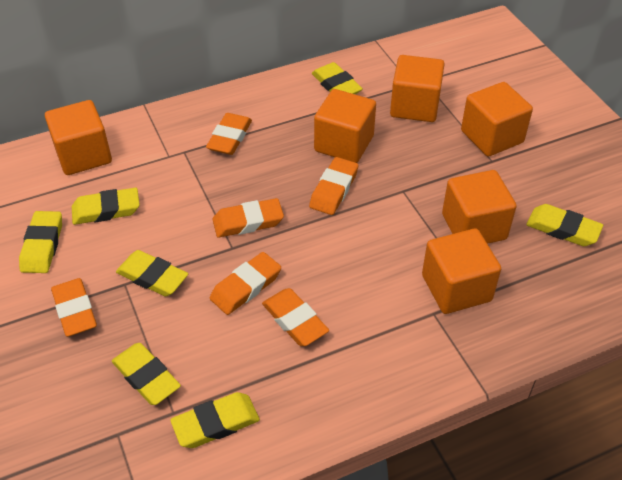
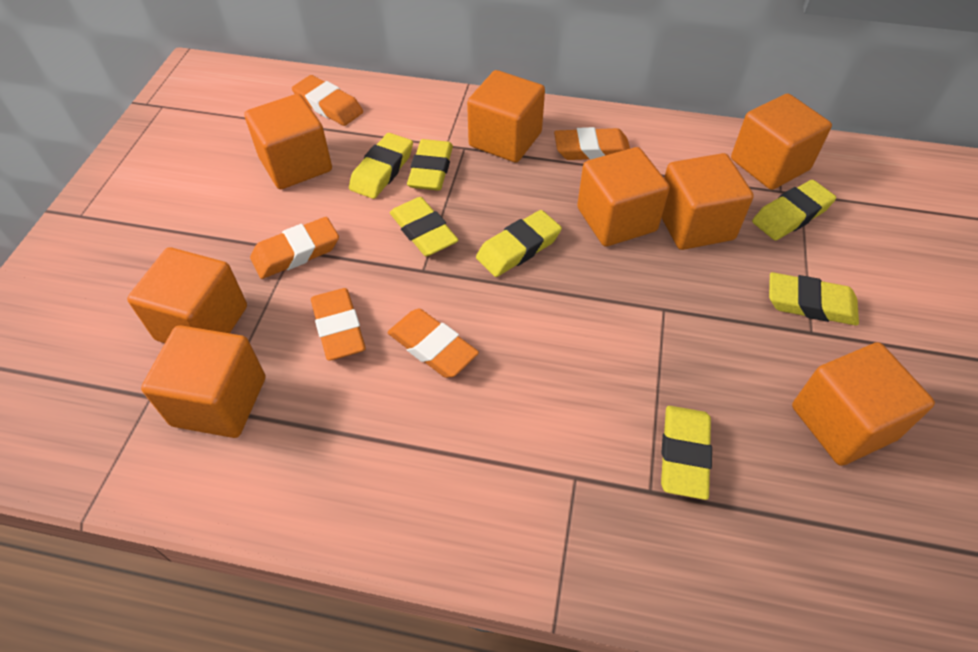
orange cube: 6 -> 8
orange eraser: 6 -> 5

